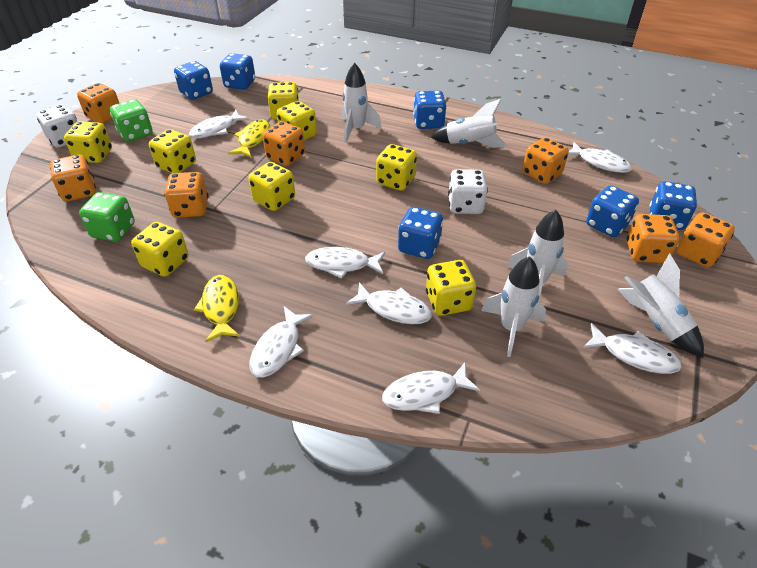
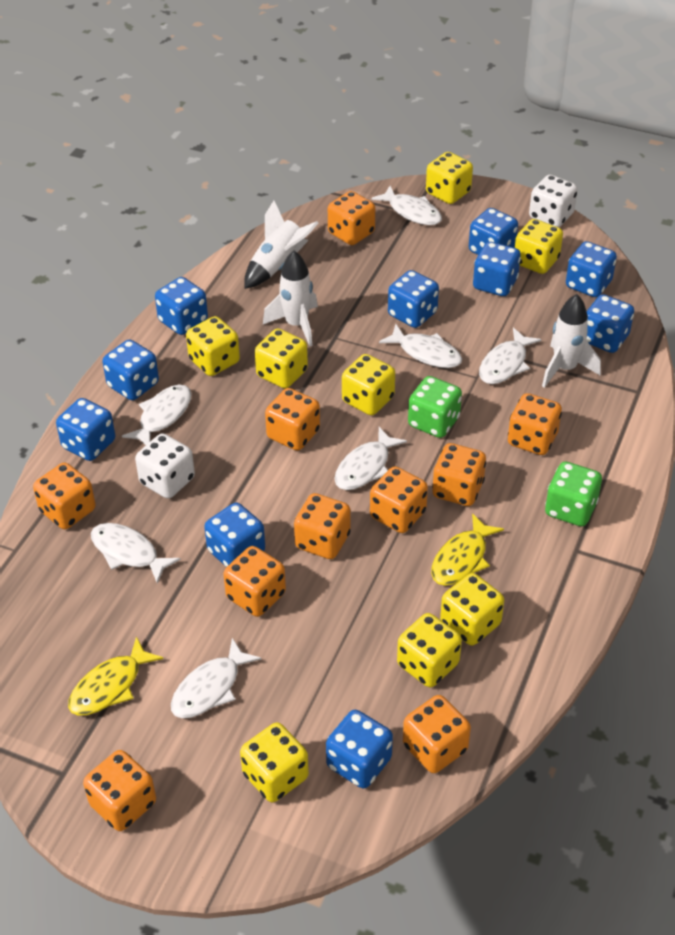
blue dice: 6 -> 10
orange dice: 7 -> 10
white rocket: 5 -> 3

